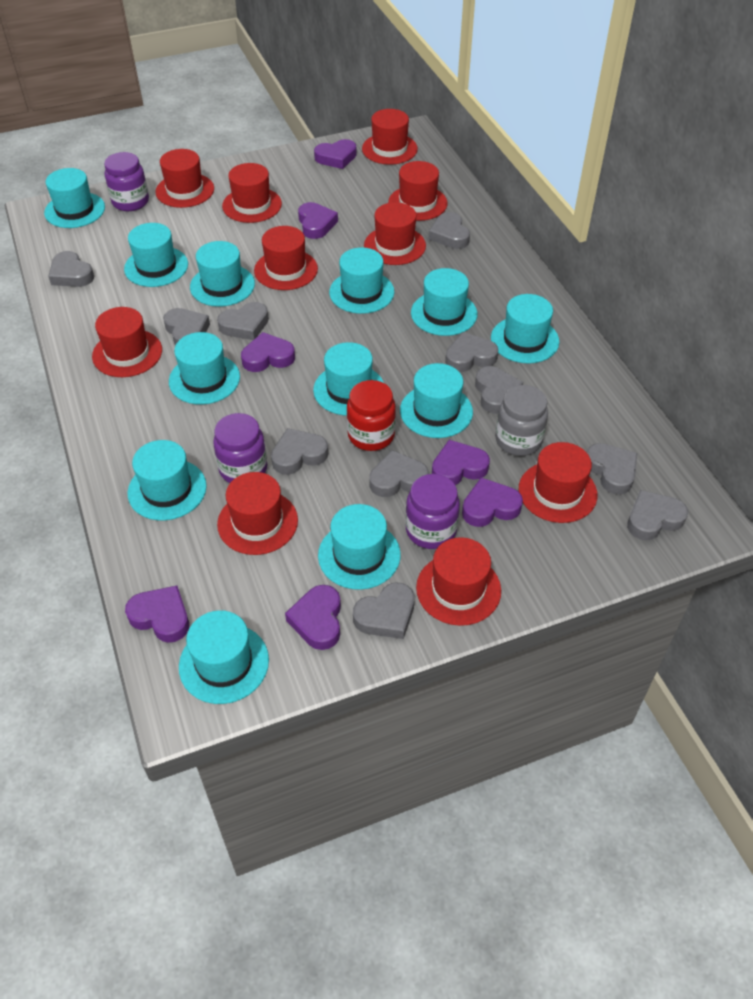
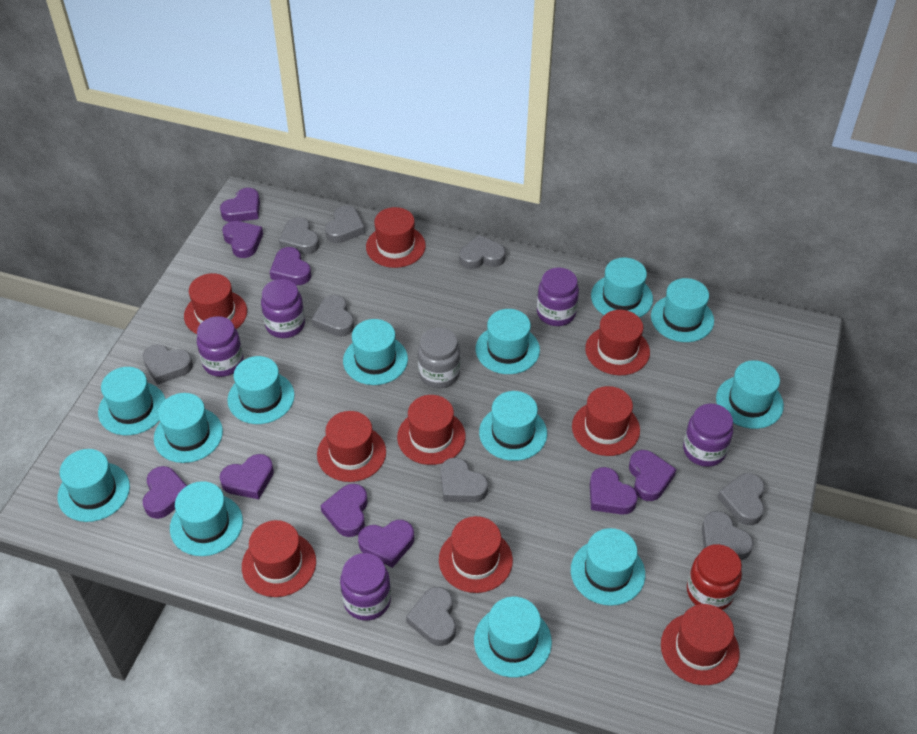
grey heart: 11 -> 9
purple heart: 7 -> 9
purple jar: 3 -> 5
red hat: 10 -> 9
turquoise hat: 12 -> 13

